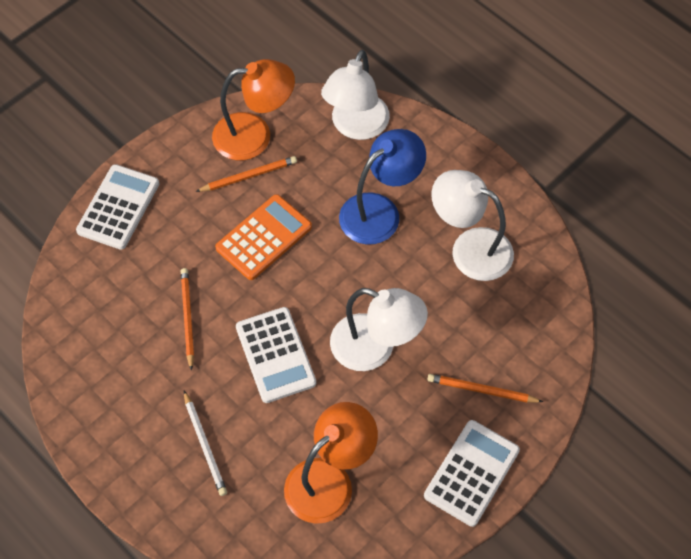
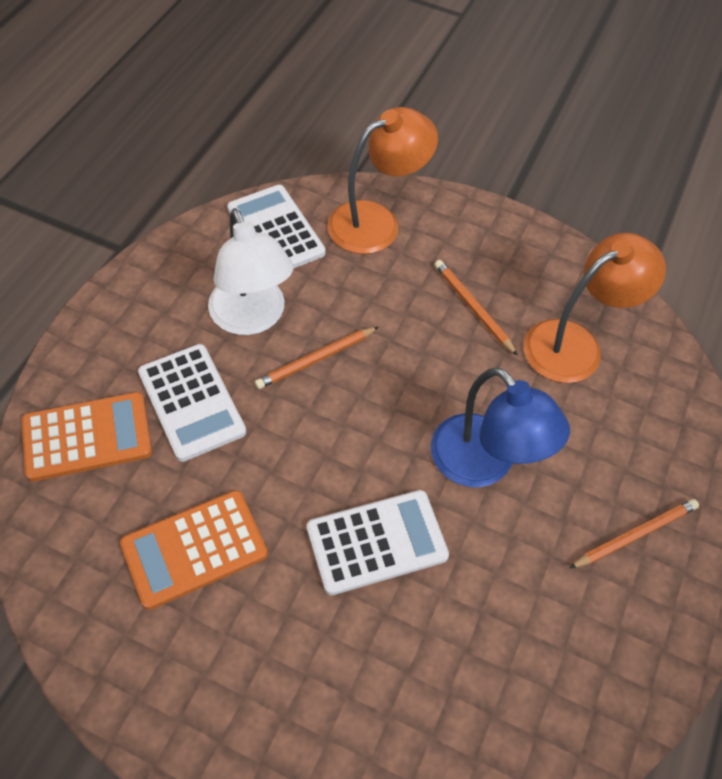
orange calculator: 1 -> 2
white lamp: 3 -> 1
white pencil: 1 -> 0

